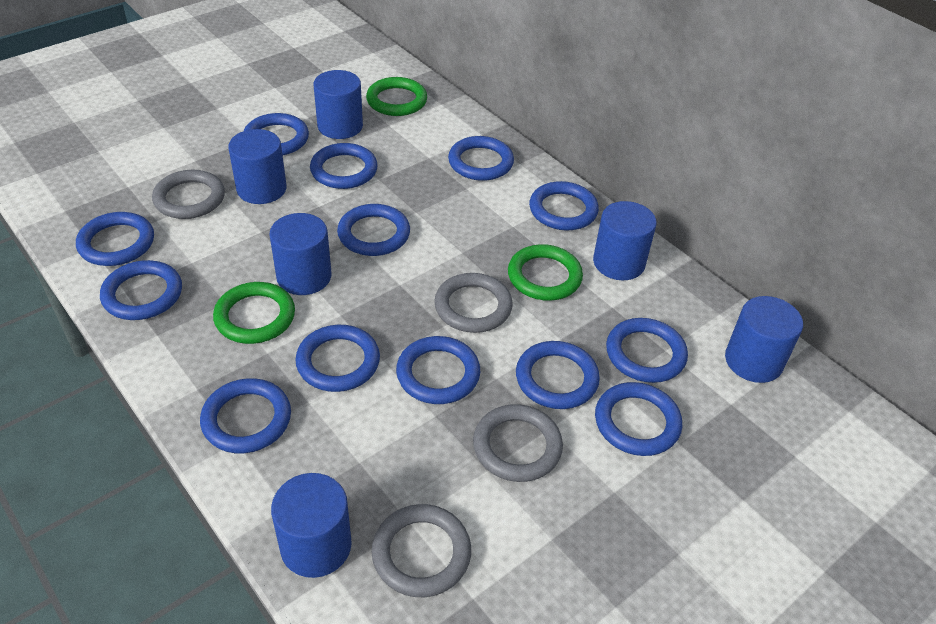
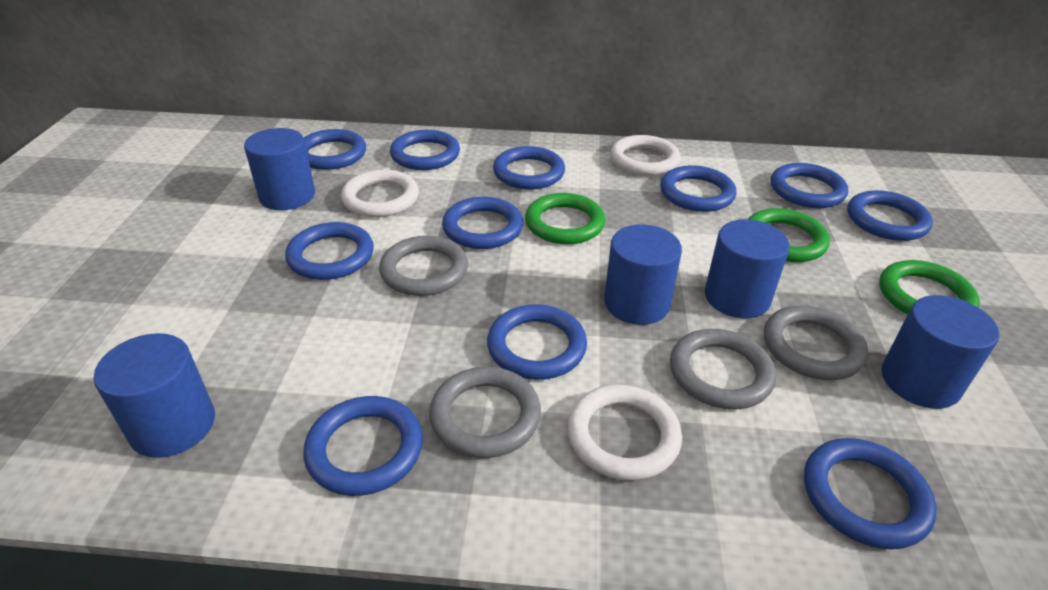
blue cylinder: 6 -> 5
blue ring: 13 -> 11
white ring: 0 -> 3

